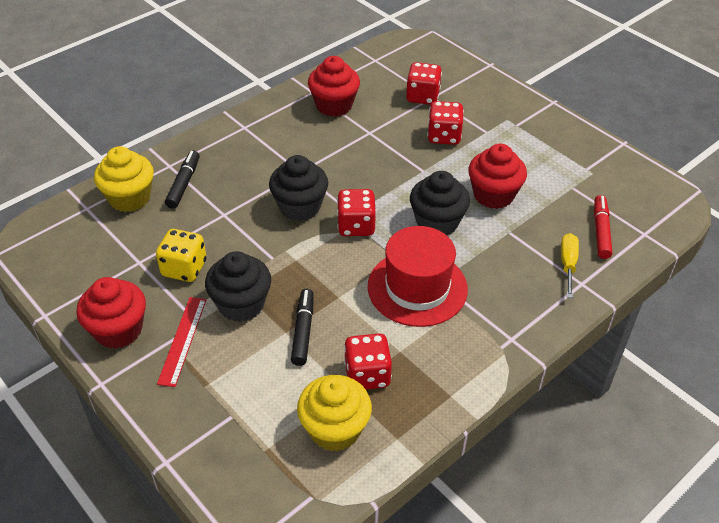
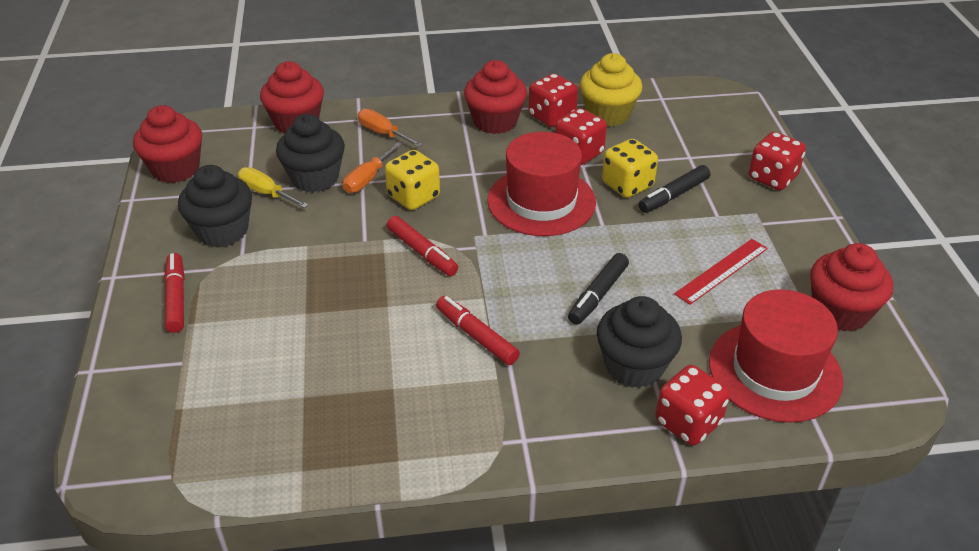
orange screwdriver: 0 -> 2
red cupcake: 3 -> 4
red hat: 1 -> 2
red marker: 1 -> 3
yellow cupcake: 2 -> 1
yellow dice: 1 -> 2

